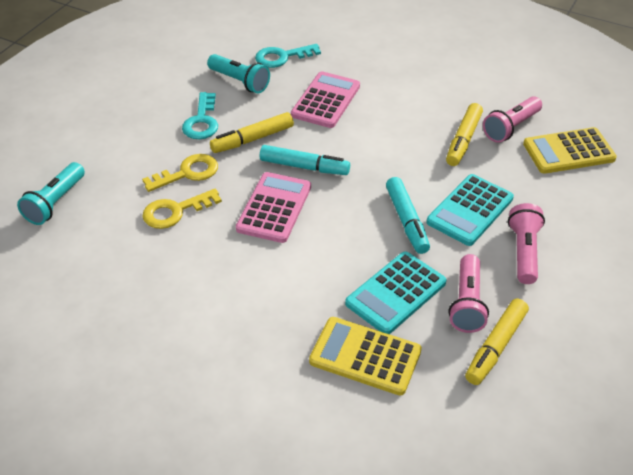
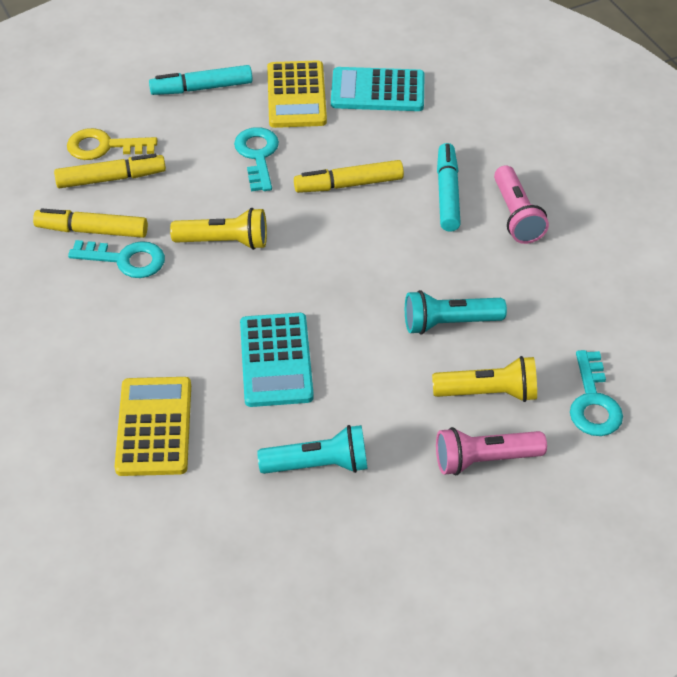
pink calculator: 2 -> 0
pink flashlight: 3 -> 2
turquoise key: 2 -> 3
yellow flashlight: 0 -> 2
yellow key: 2 -> 1

